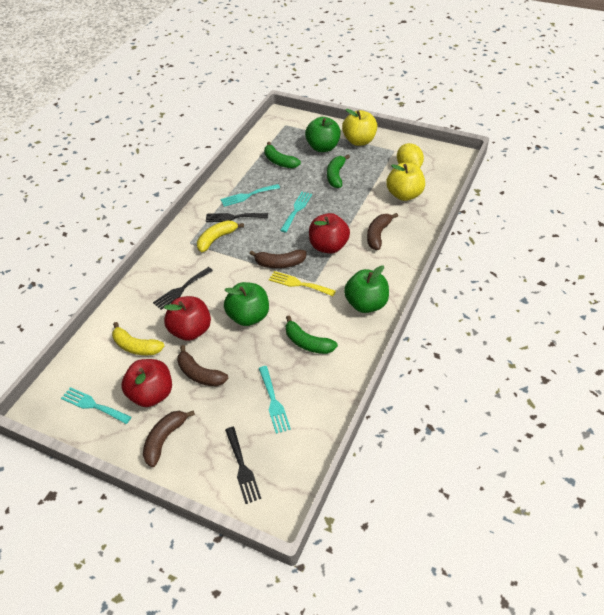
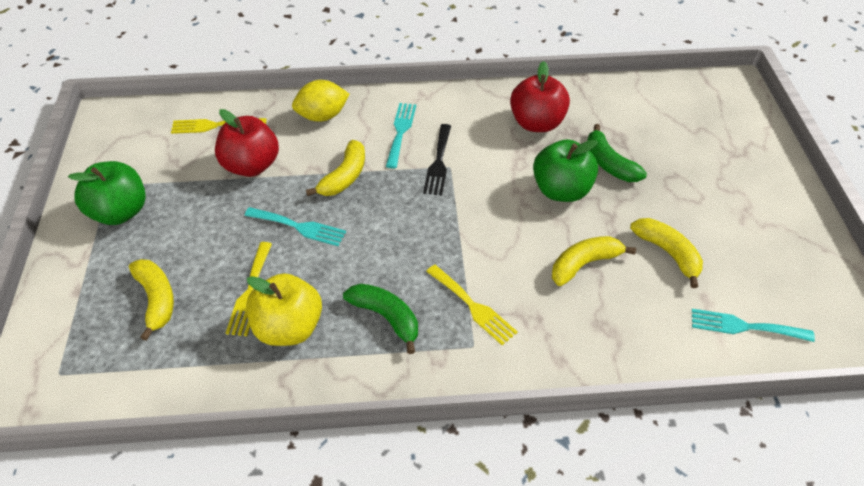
black fork: 3 -> 1
brown banana: 4 -> 0
green apple: 3 -> 2
green banana: 3 -> 2
red apple: 3 -> 2
turquoise fork: 4 -> 3
yellow apple: 2 -> 1
yellow banana: 2 -> 4
yellow fork: 1 -> 3

